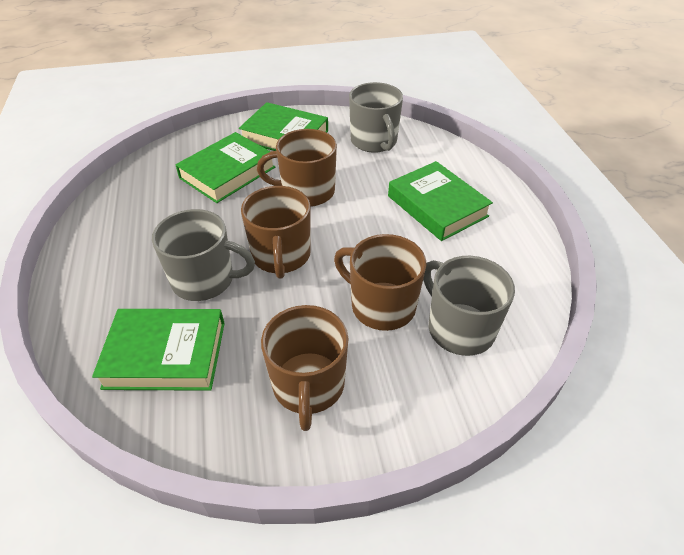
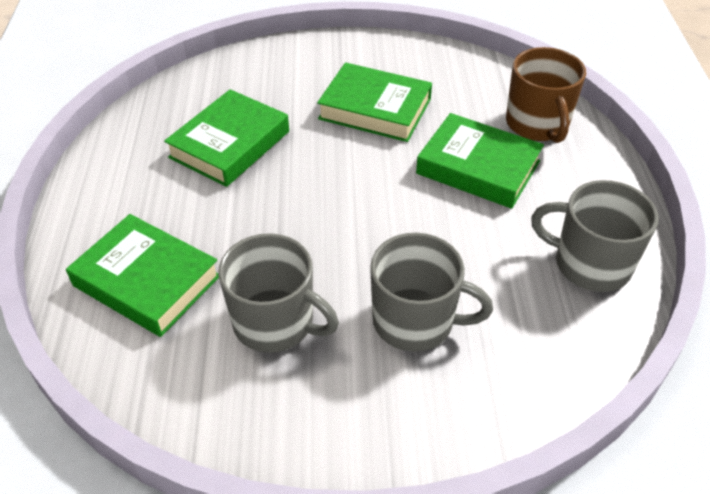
brown mug: 4 -> 1

